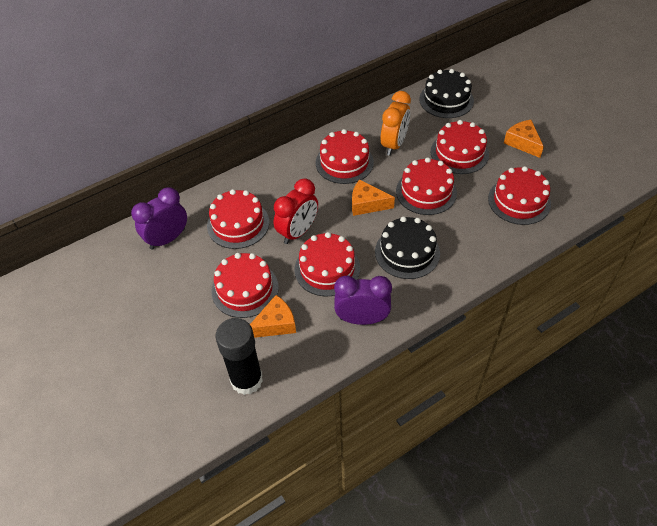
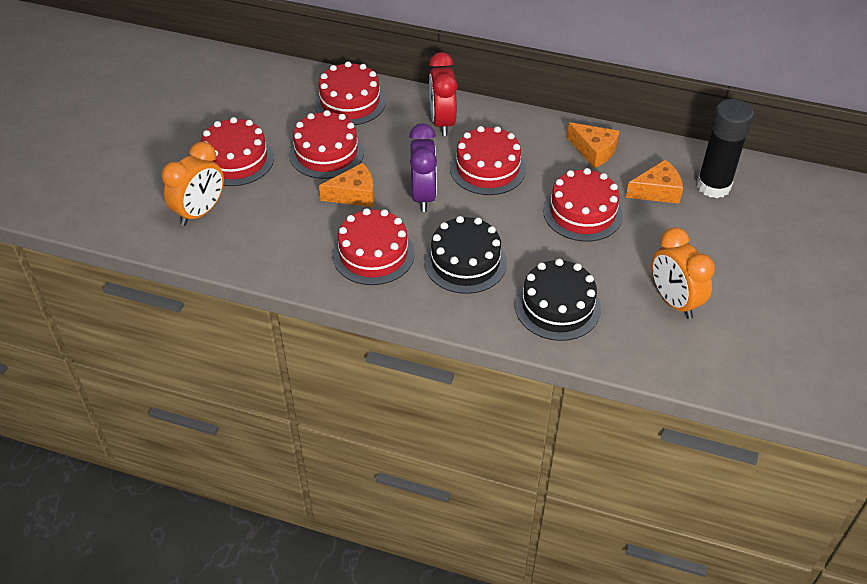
orange clock: 1 -> 2
purple clock: 2 -> 1
red cake: 7 -> 6

